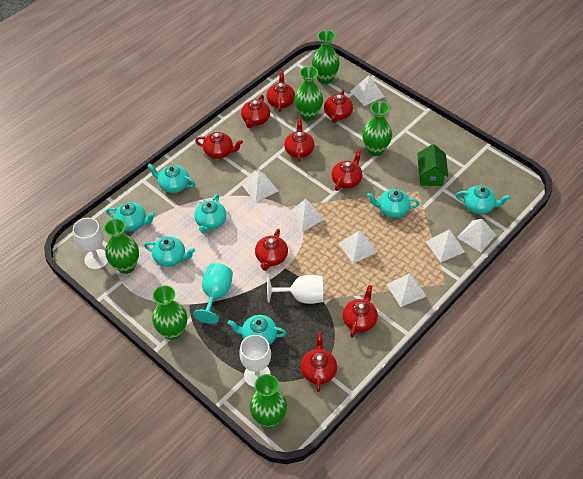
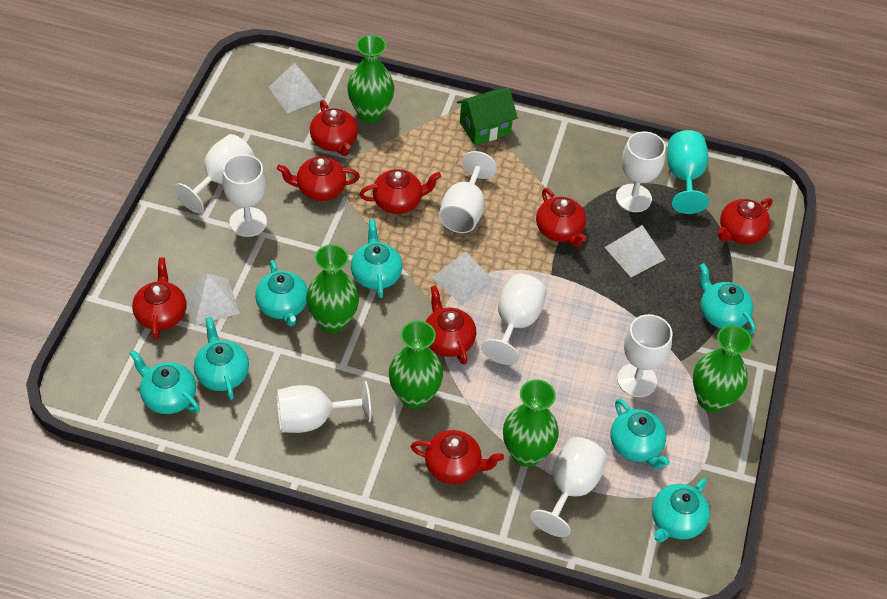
green vase: 6 -> 5
red teapot: 9 -> 8
white goblet: 3 -> 8
white pyramid: 7 -> 4

